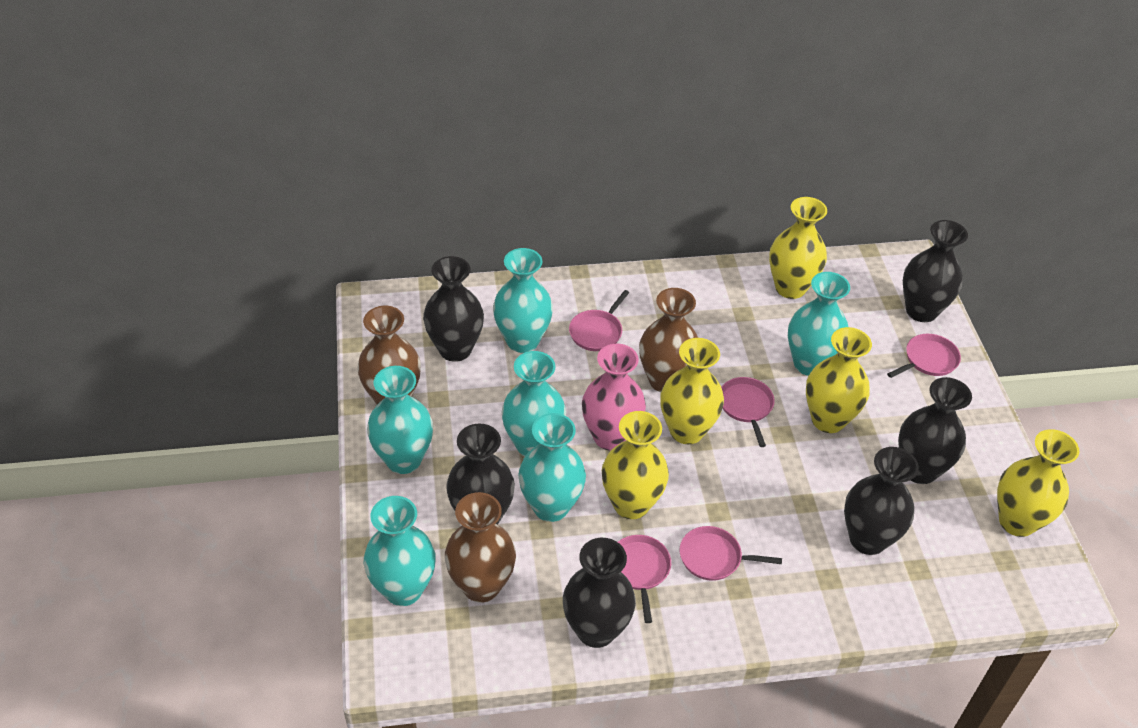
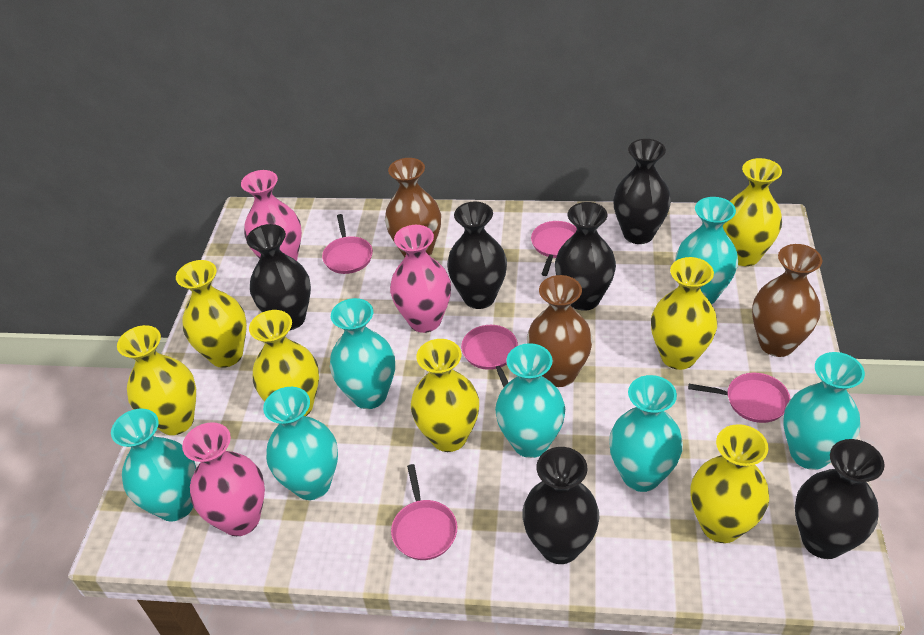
pink vase: 1 -> 3
turquoise vase: 6 -> 7
yellow vase: 5 -> 7

